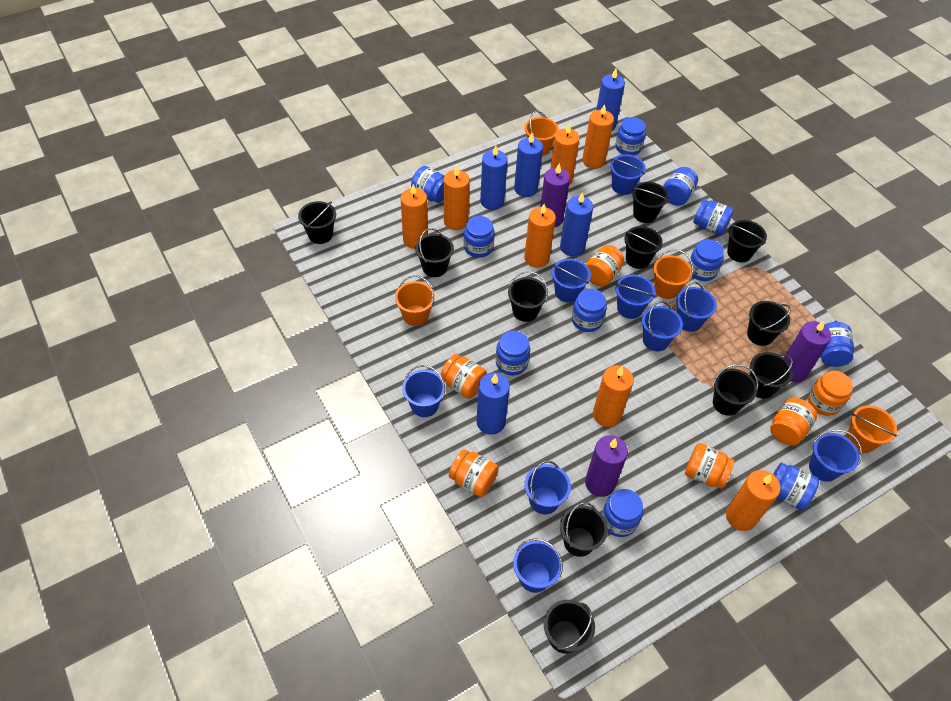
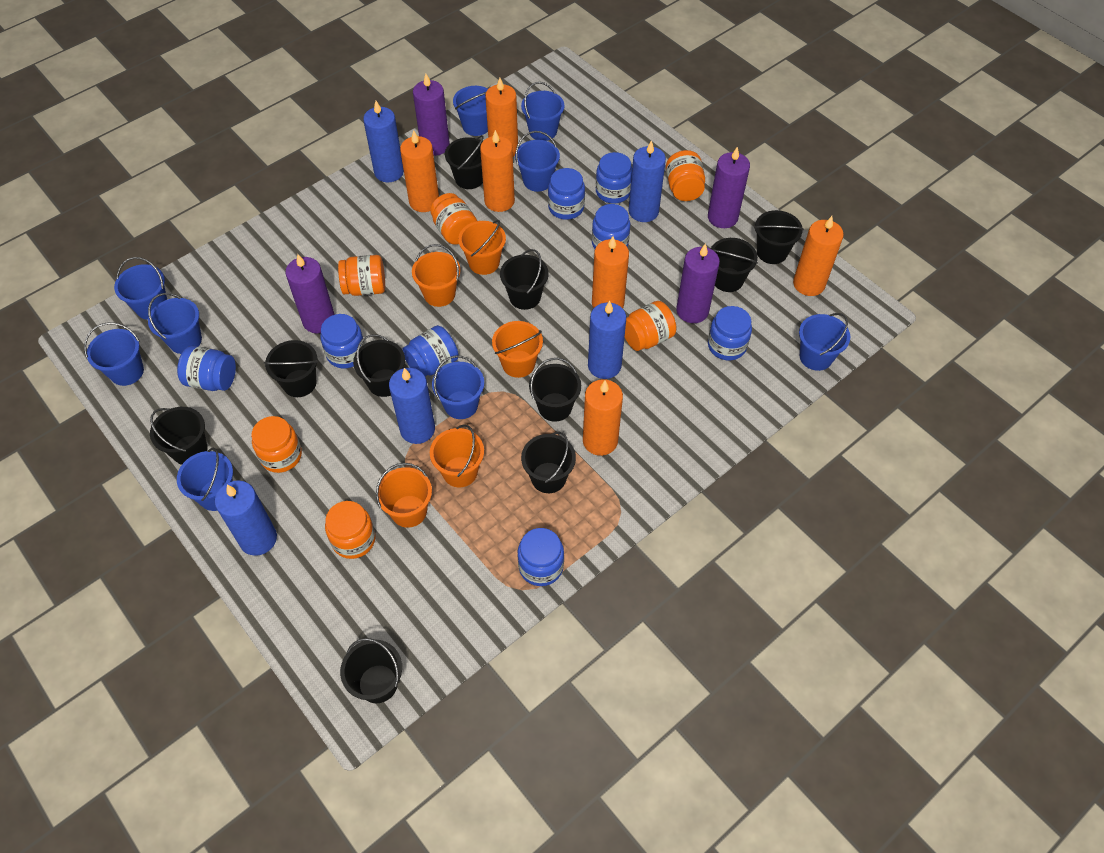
black bucket: 11 -> 10
blue jar: 11 -> 8
orange bucket: 4 -> 5
orange candle: 7 -> 6
purple candle: 3 -> 4

